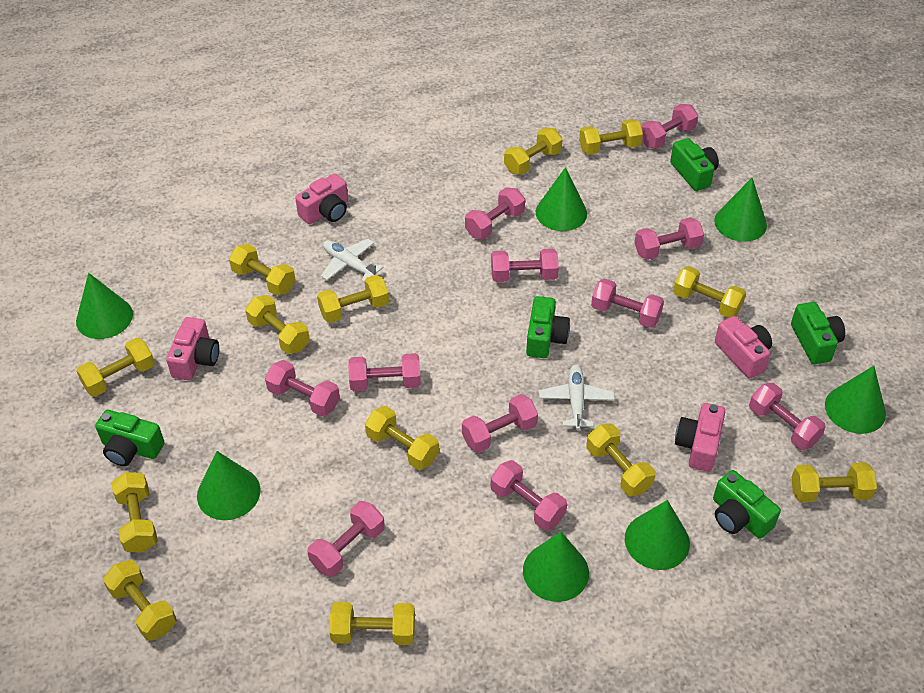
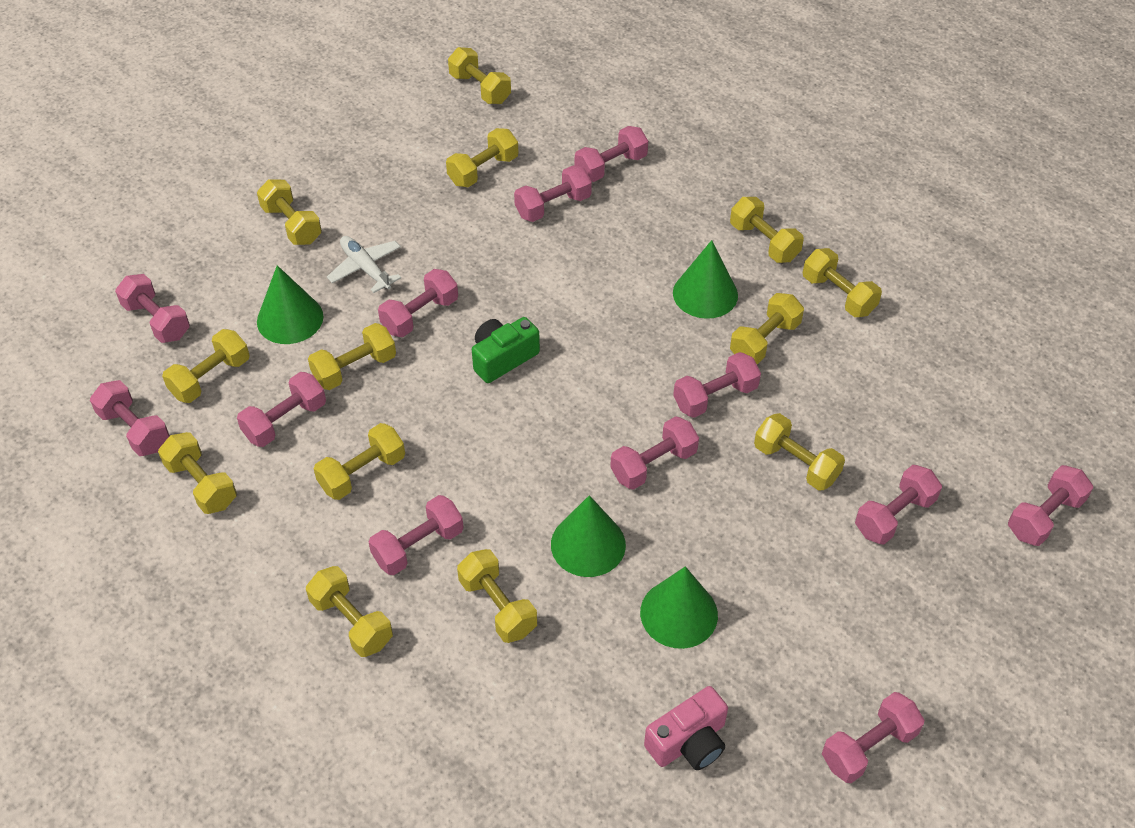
green camera: 5 -> 1
green cone: 7 -> 4
pink camera: 4 -> 1
pink dumbbell: 11 -> 12
white plane: 2 -> 1

